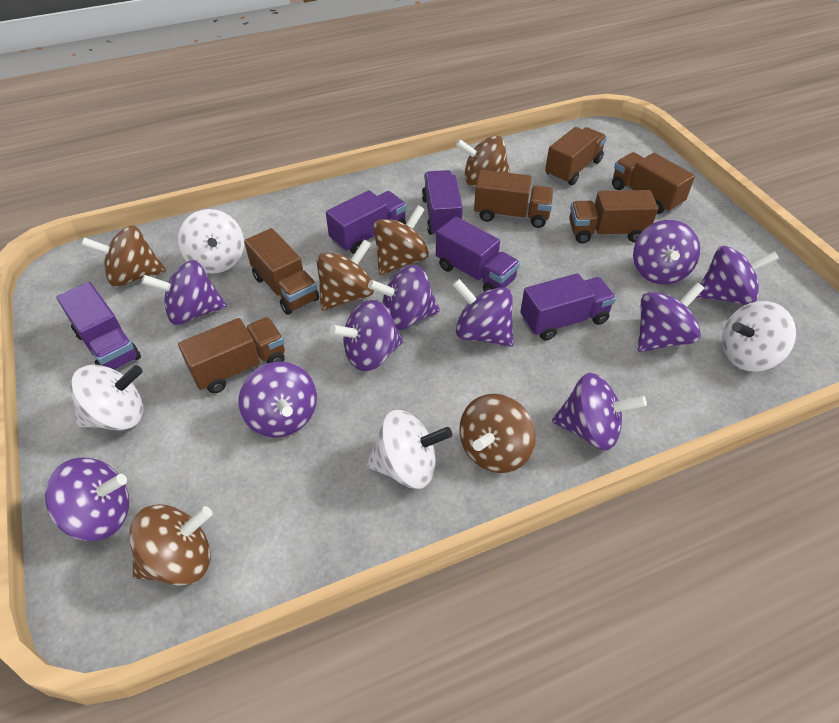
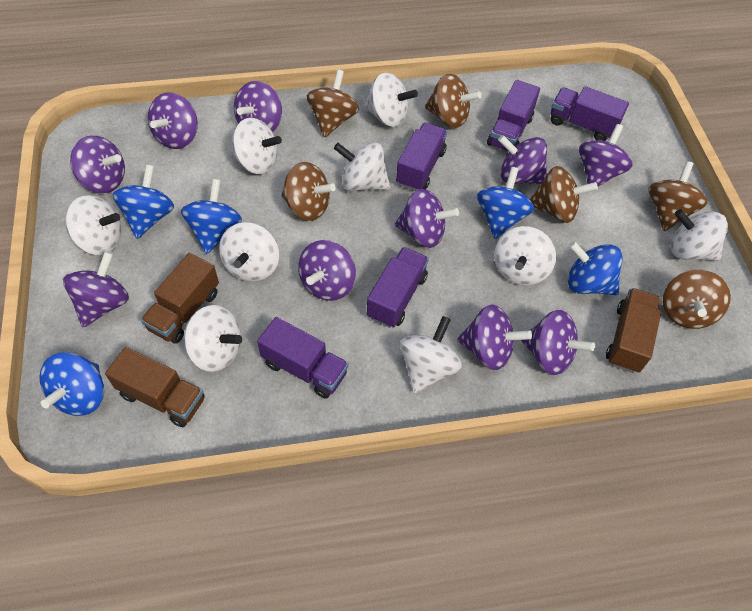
blue spinning top: 0 -> 5
brown truck: 6 -> 3
white spinning top: 4 -> 9

